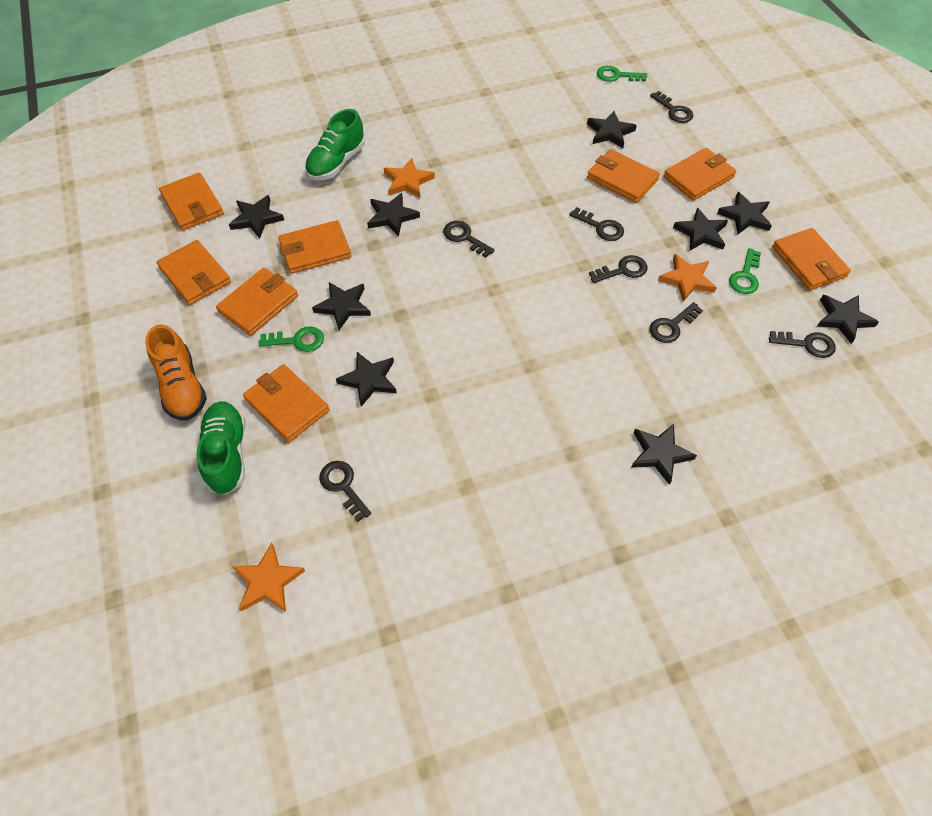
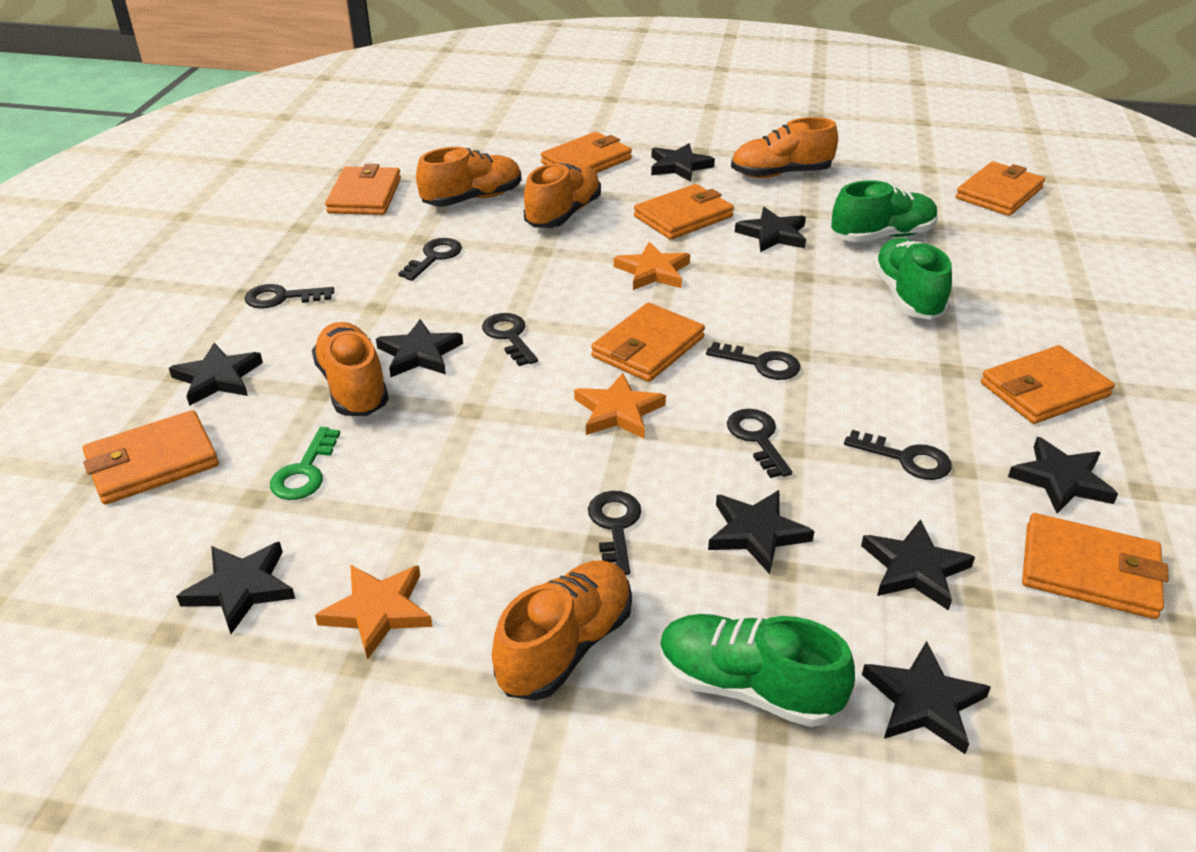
green key: 3 -> 1
green shoe: 2 -> 3
orange shoe: 1 -> 5

